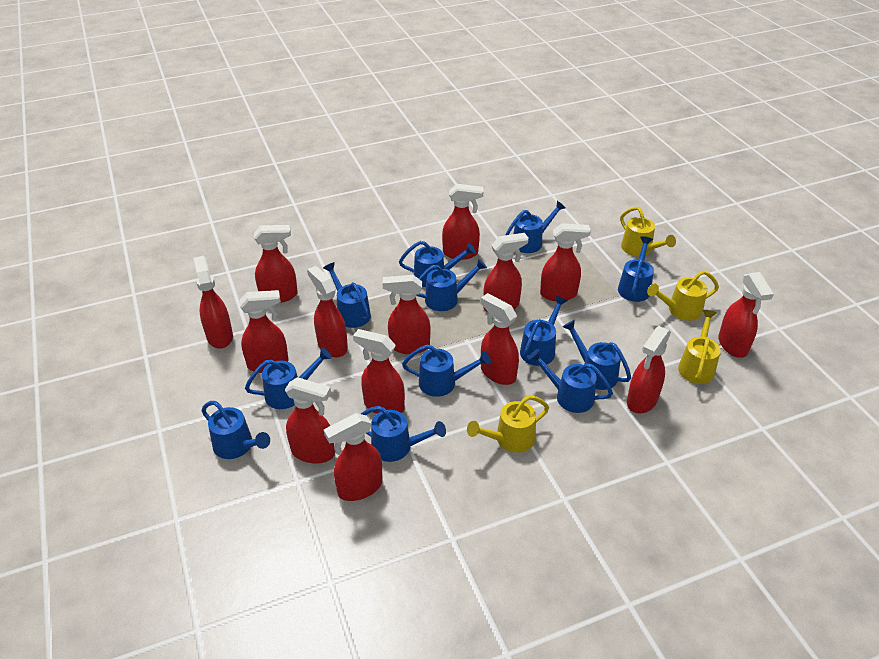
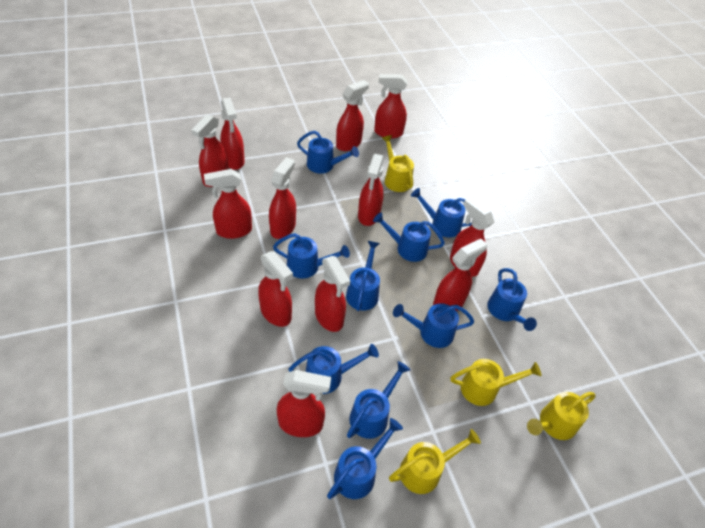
blue watering can: 12 -> 10
red spray bottle: 14 -> 12

